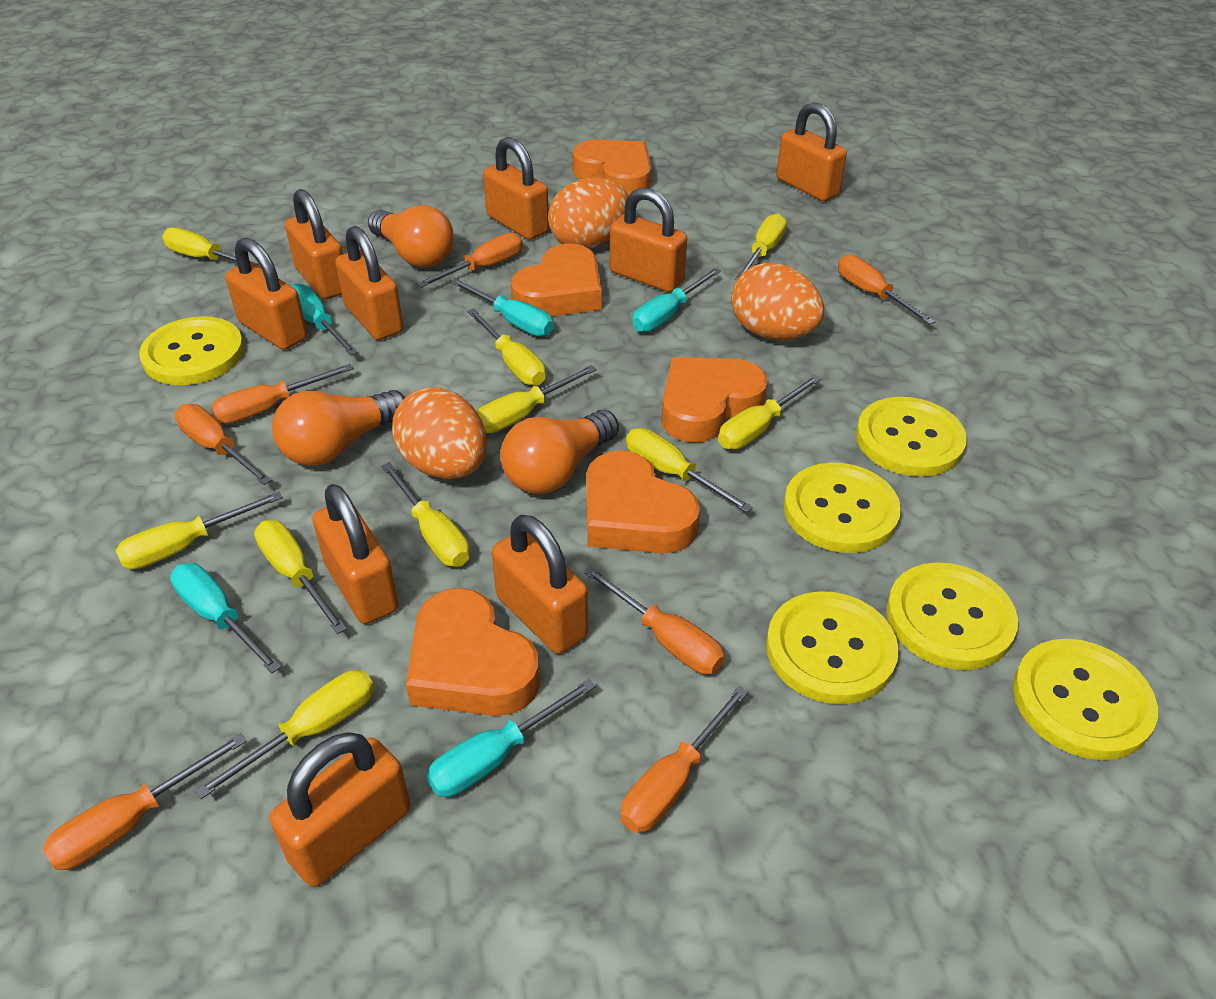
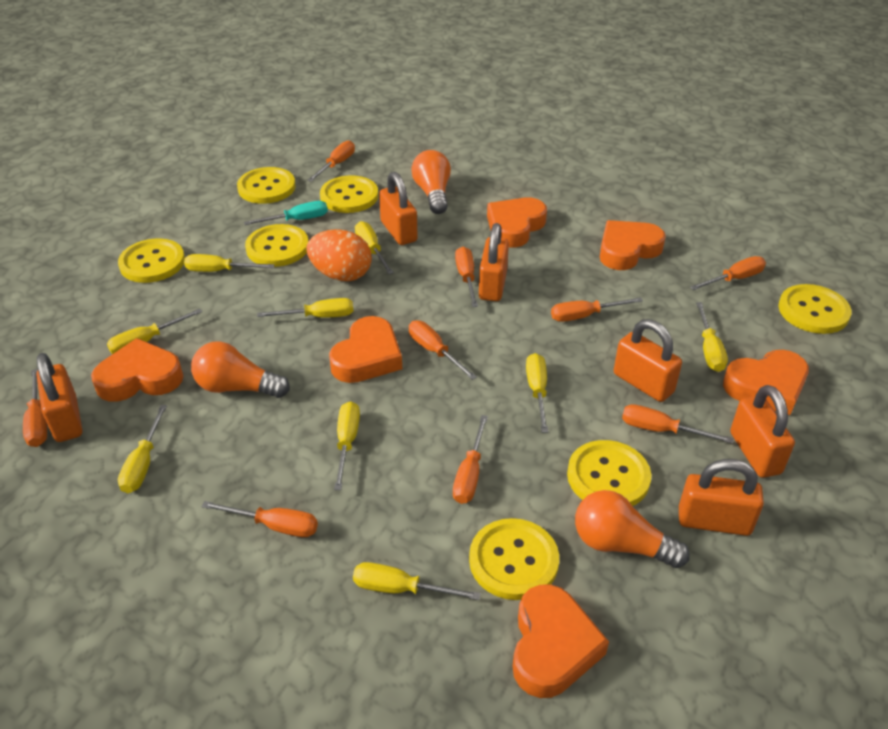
orange egg: 3 -> 1
orange heart: 5 -> 6
orange padlock: 9 -> 6
orange screwdriver: 7 -> 9
turquoise screwdriver: 5 -> 1
yellow button: 6 -> 7
yellow screwdriver: 10 -> 9

